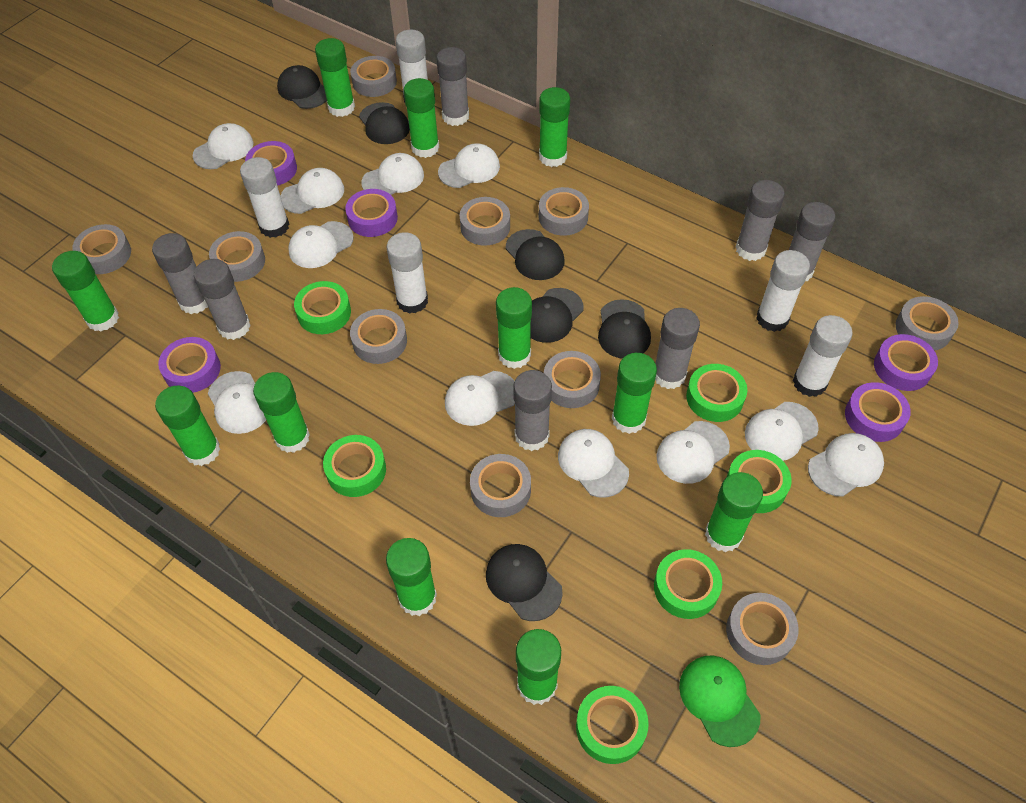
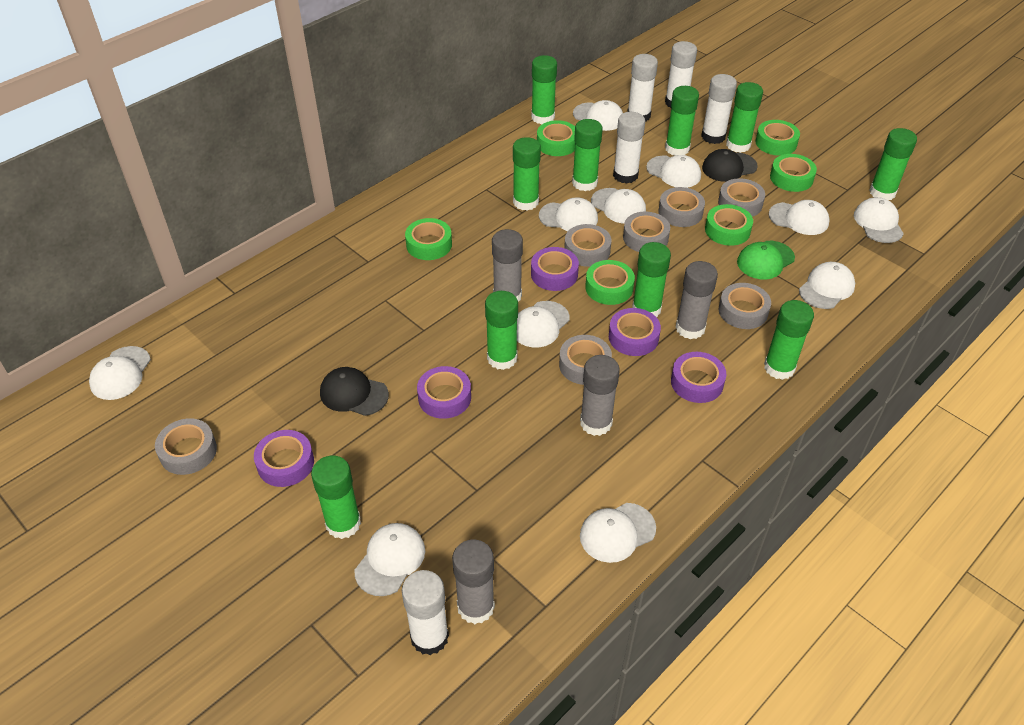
black cap: 6 -> 2
green glue stick: 11 -> 10
grey glue stick: 7 -> 4
grey tape: 10 -> 7

